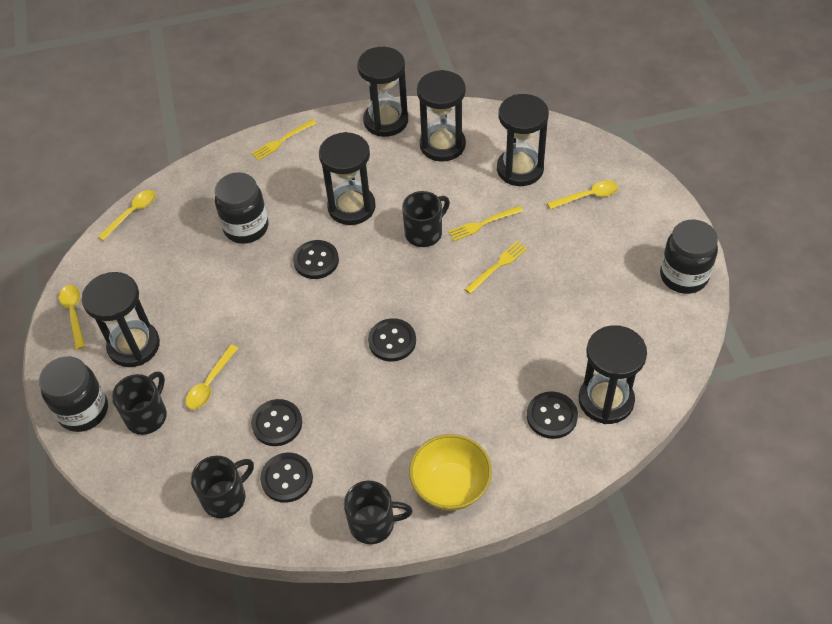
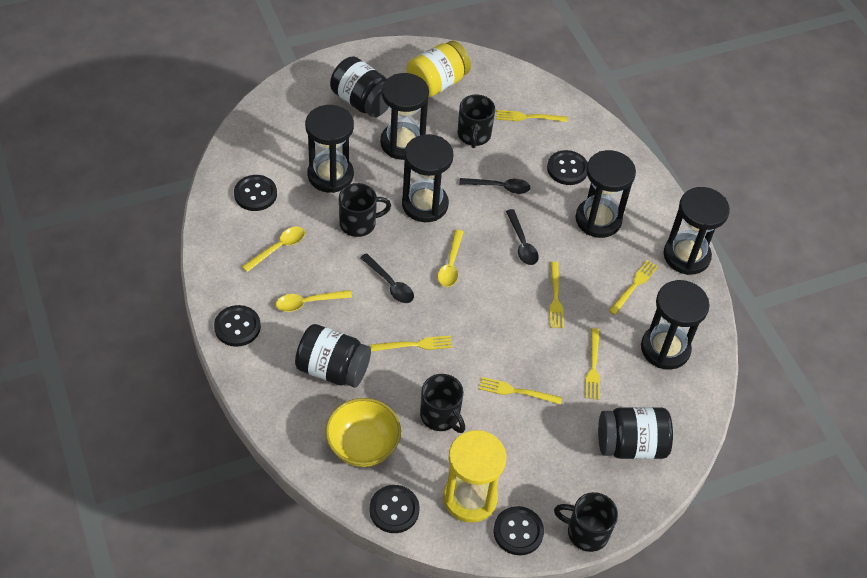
black spoon: 0 -> 3
yellow fork: 3 -> 6
yellow hourglass: 0 -> 1
yellow jar: 0 -> 1
yellow spoon: 4 -> 3

